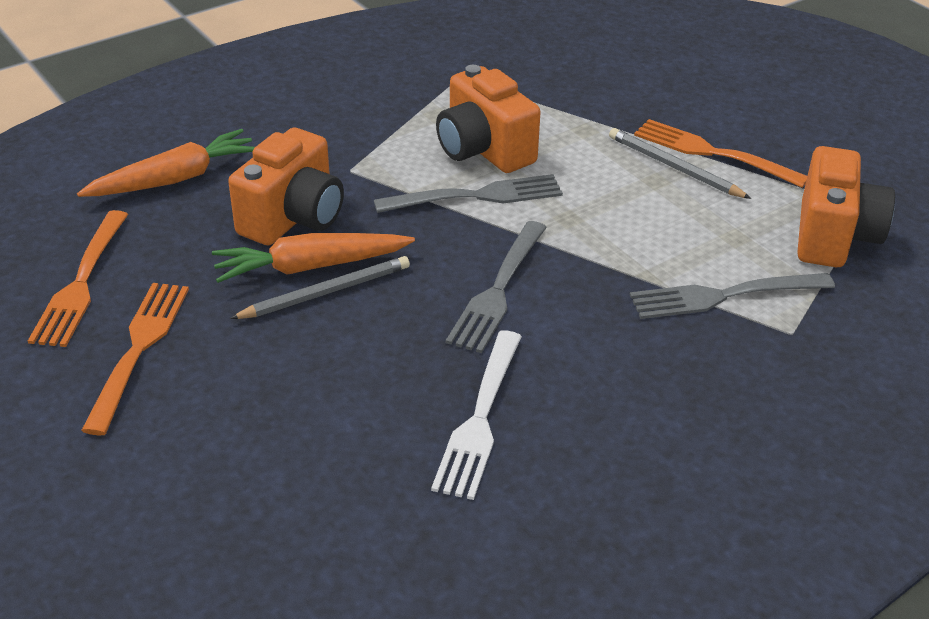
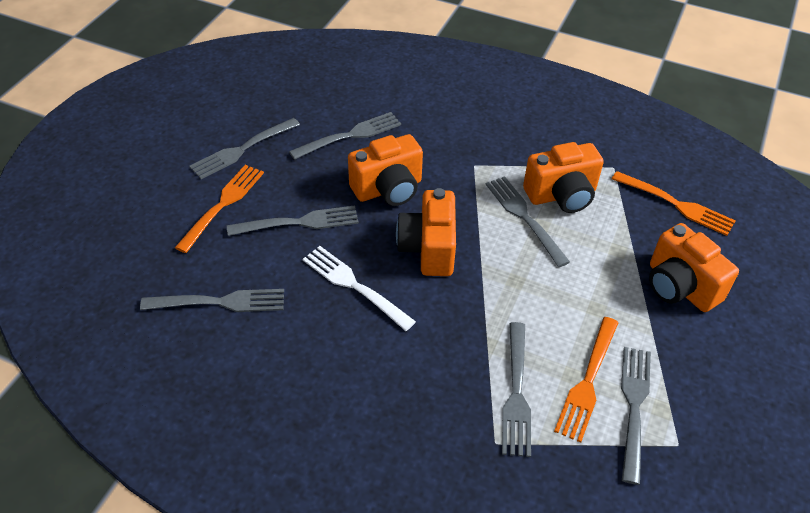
grey fork: 3 -> 7
grey pencil: 2 -> 0
orange camera: 3 -> 4
orange carrot: 2 -> 0

